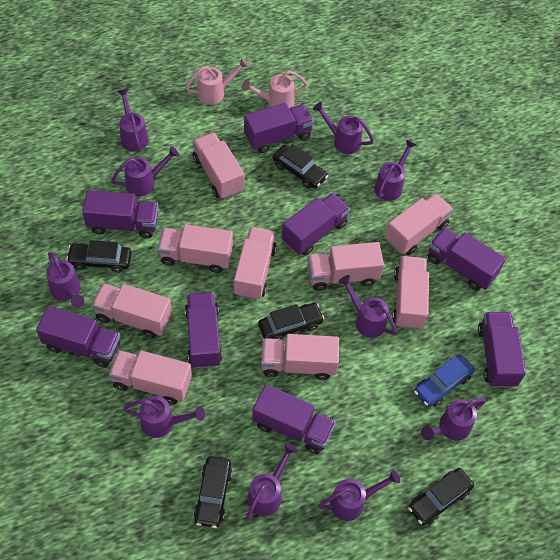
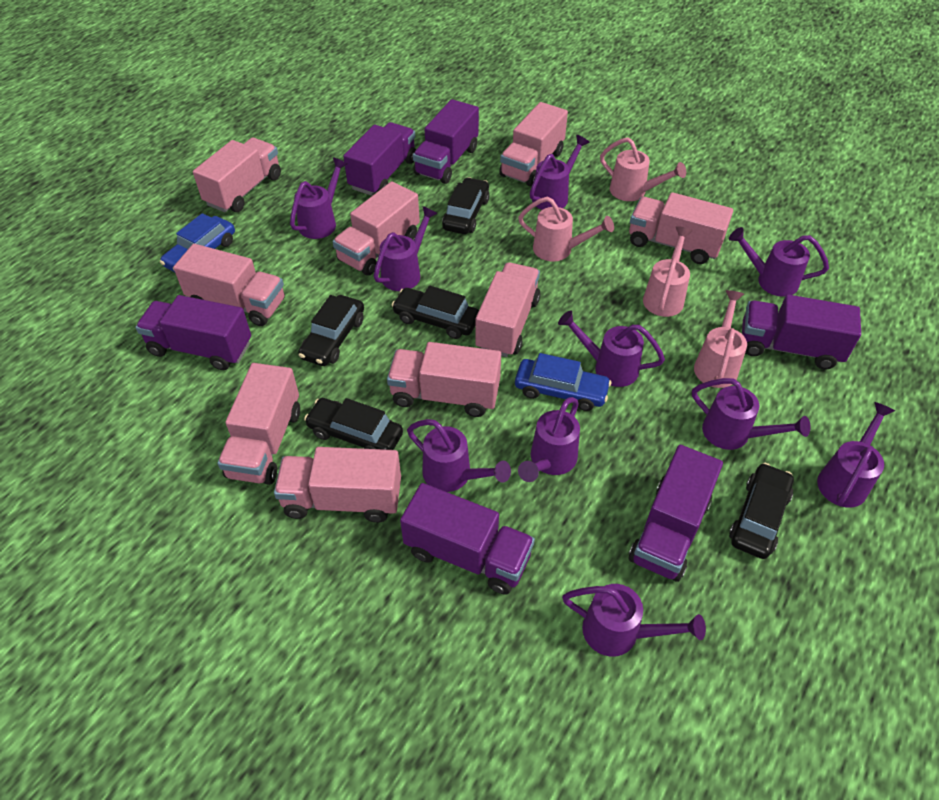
blue car: 1 -> 2
pink watering can: 2 -> 4
purple truck: 8 -> 6

